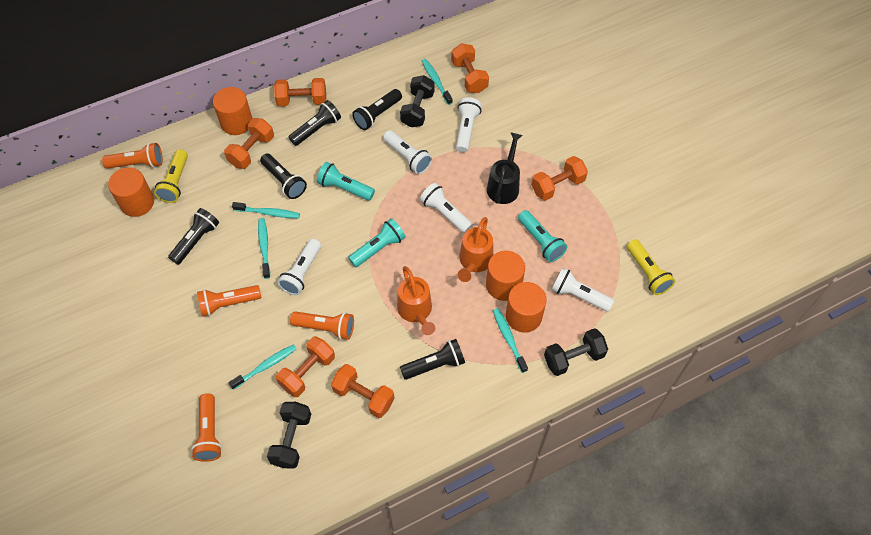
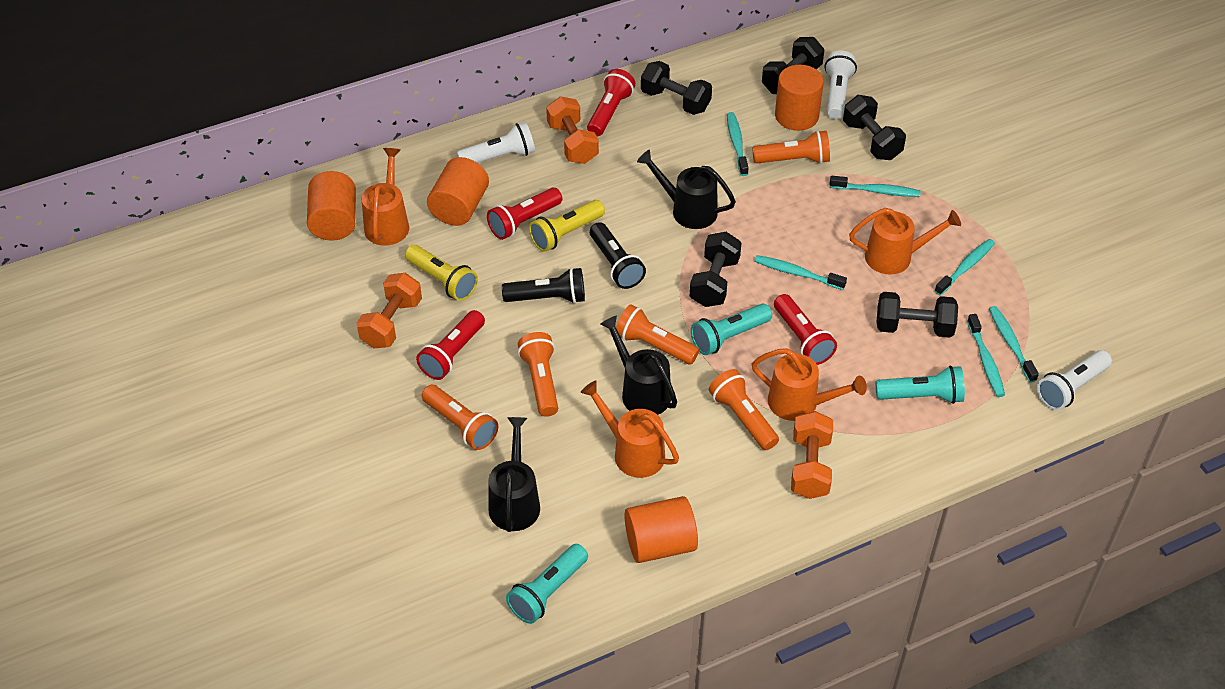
black dumbbell: 3 -> 5
black flashlight: 5 -> 2
black watering can: 1 -> 3
orange dumbbell: 6 -> 3
orange flashlight: 4 -> 5
orange watering can: 2 -> 4
red flashlight: 0 -> 4
turquoise toothbrush: 5 -> 6
white flashlight: 5 -> 3

